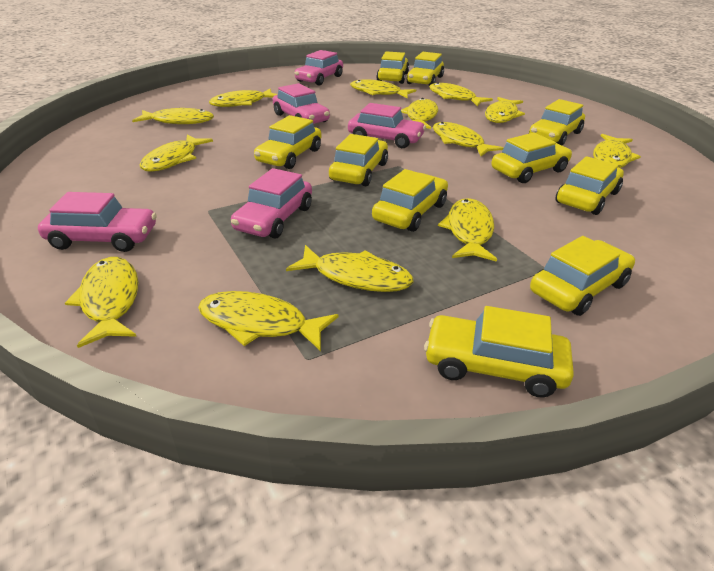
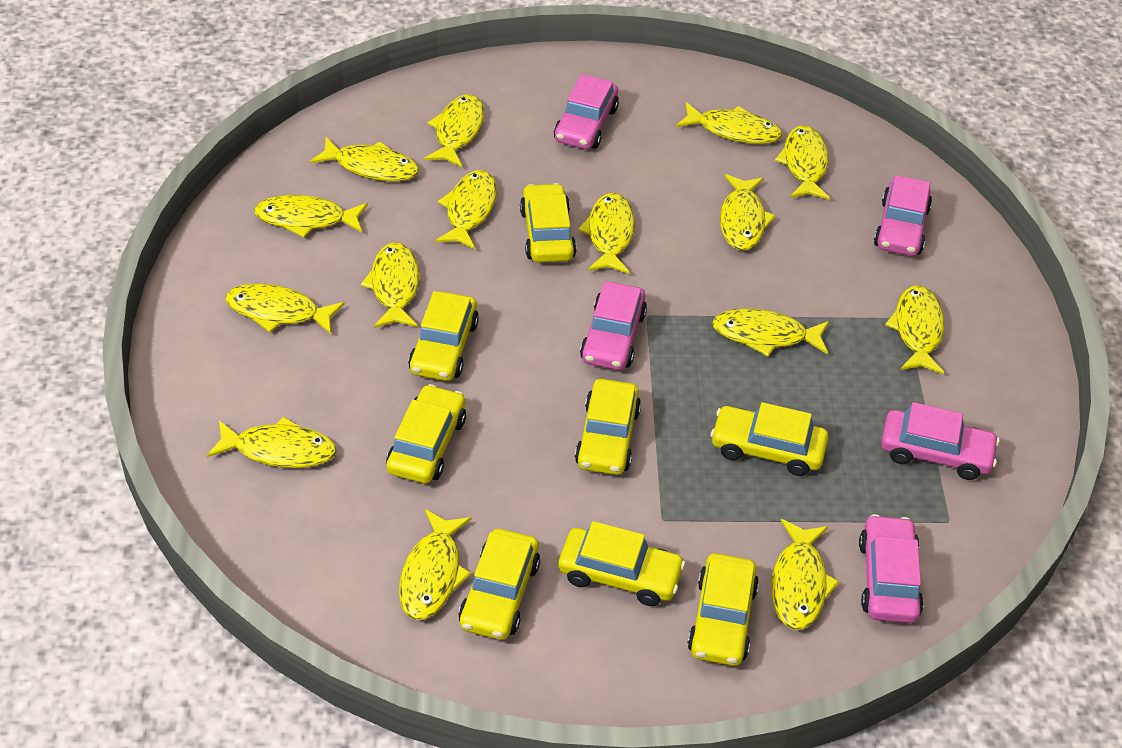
yellow car: 10 -> 8
yellow fish: 13 -> 15

